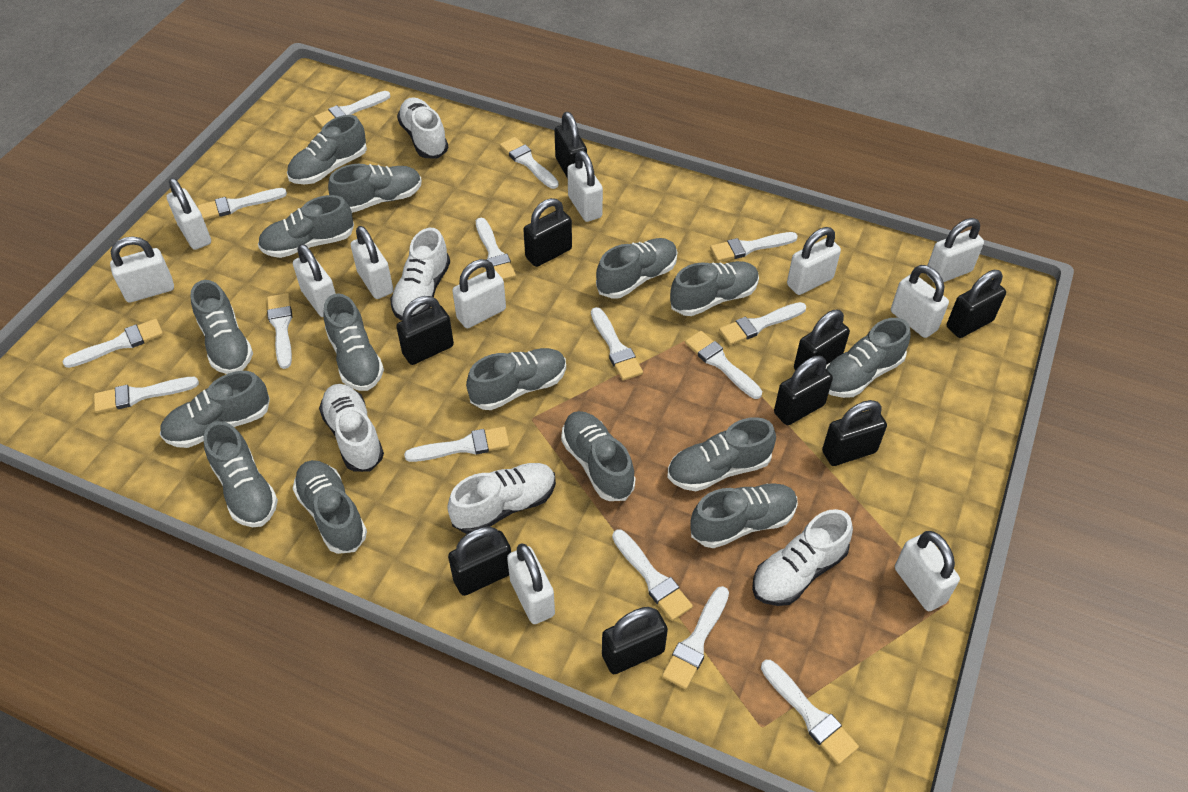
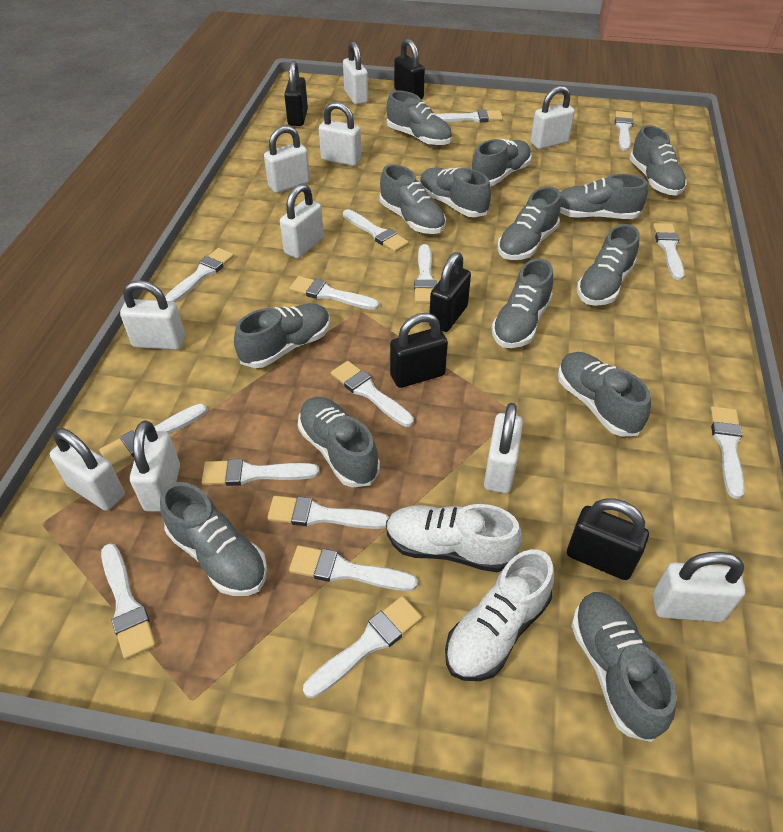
black padlock: 9 -> 5
grey shoe: 15 -> 14
white padlock: 11 -> 10
white shoe: 5 -> 2

